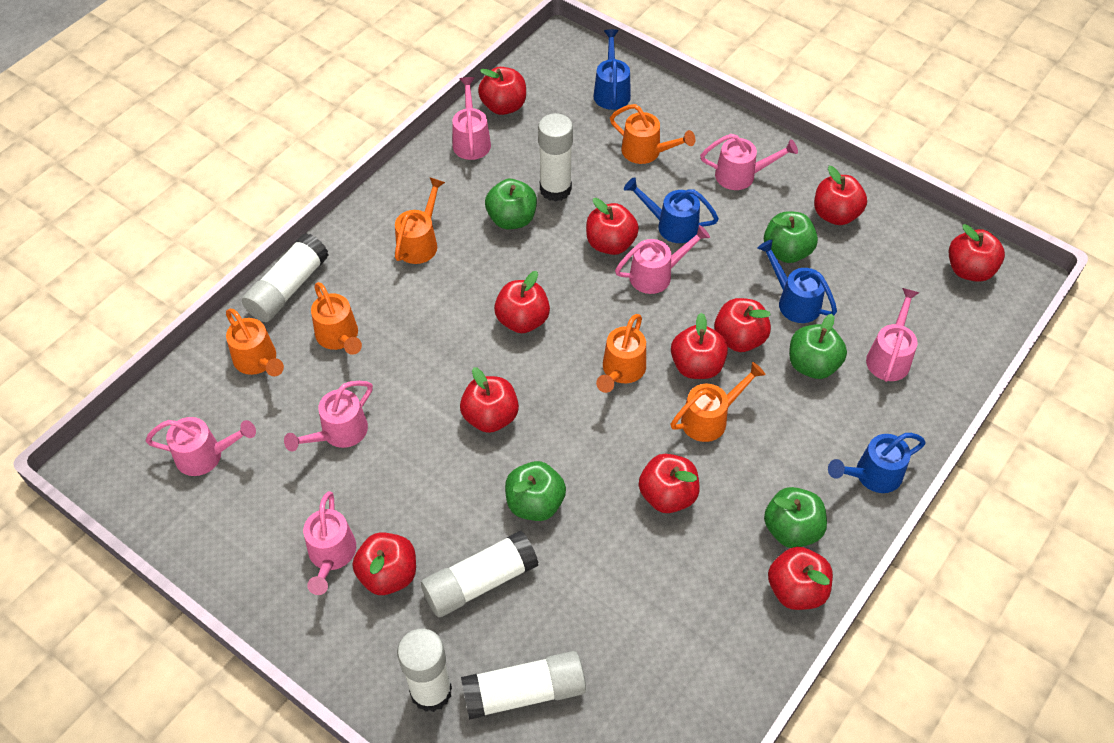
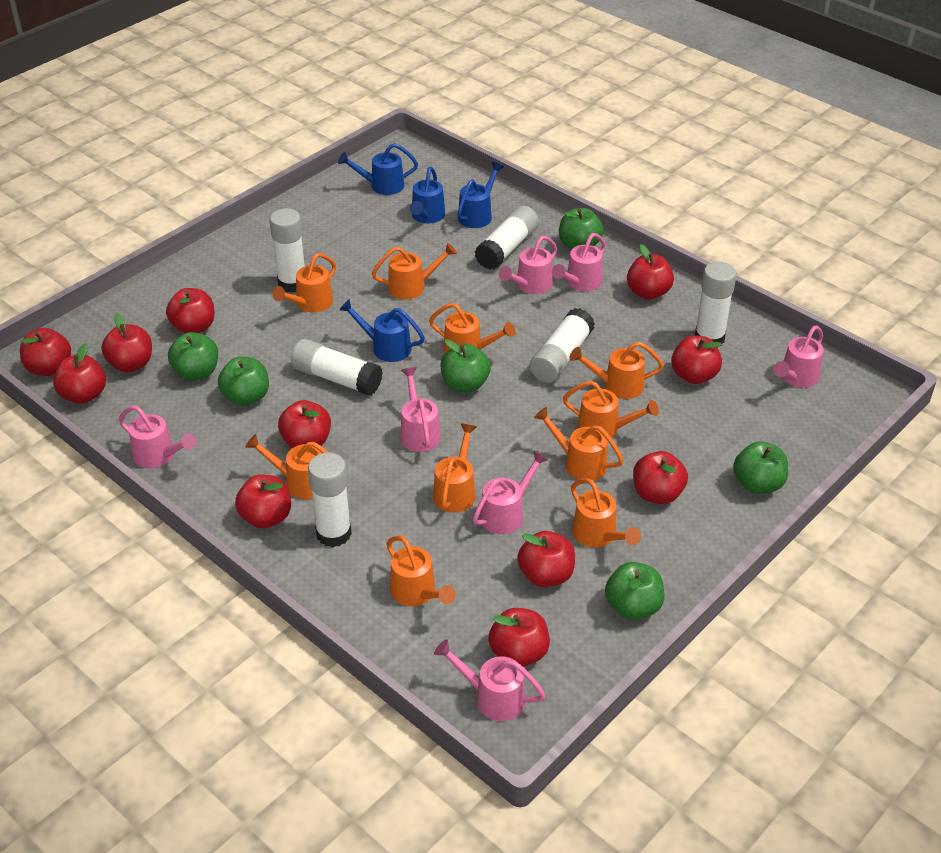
green apple: 5 -> 6
orange watering can: 6 -> 10
white glue stick: 5 -> 6

